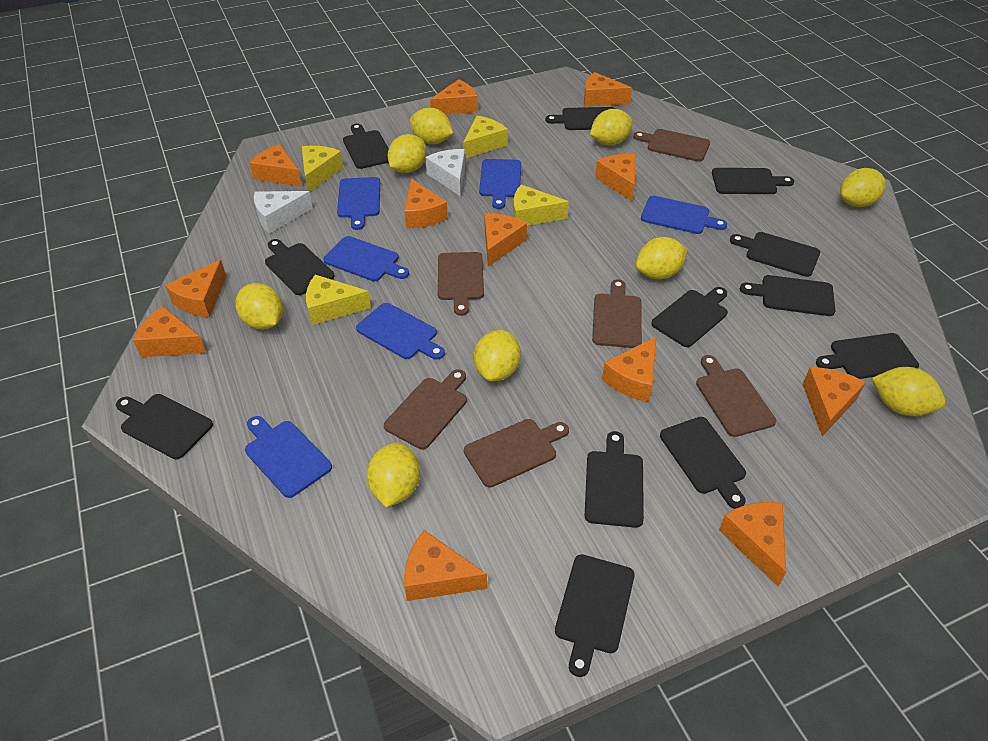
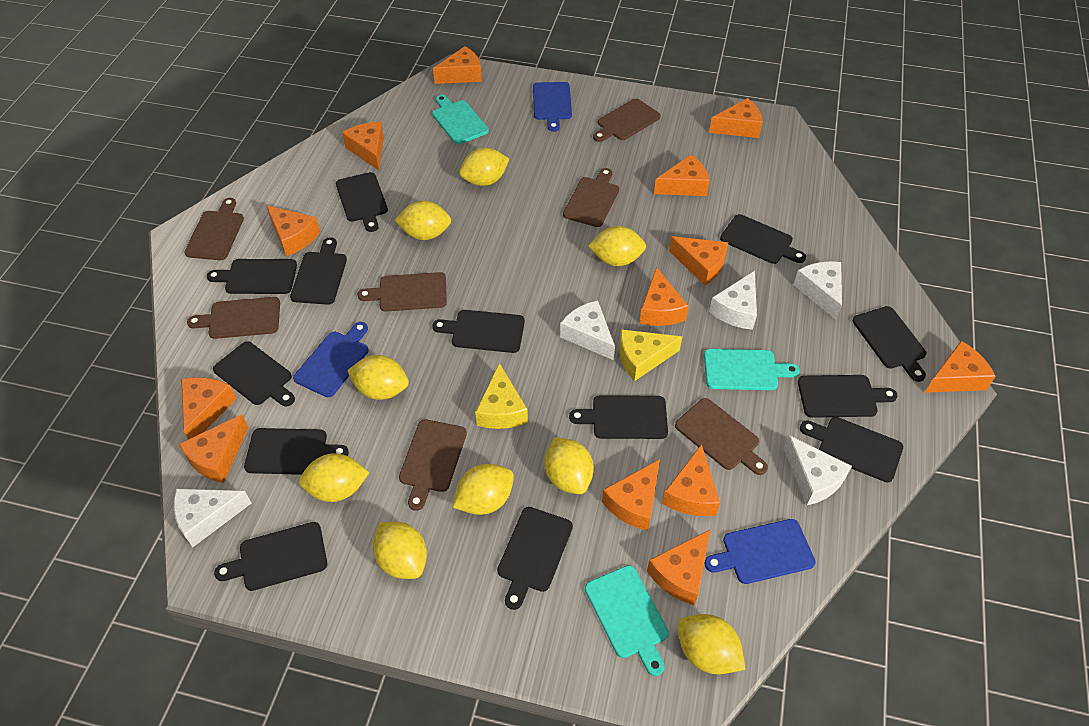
black cutting board: 12 -> 13
blue cutting board: 6 -> 3
brown cutting board: 6 -> 7
orange cheese: 12 -> 13
turquoise cutting board: 0 -> 3
white cheese: 2 -> 5
yellow cheese: 4 -> 2

